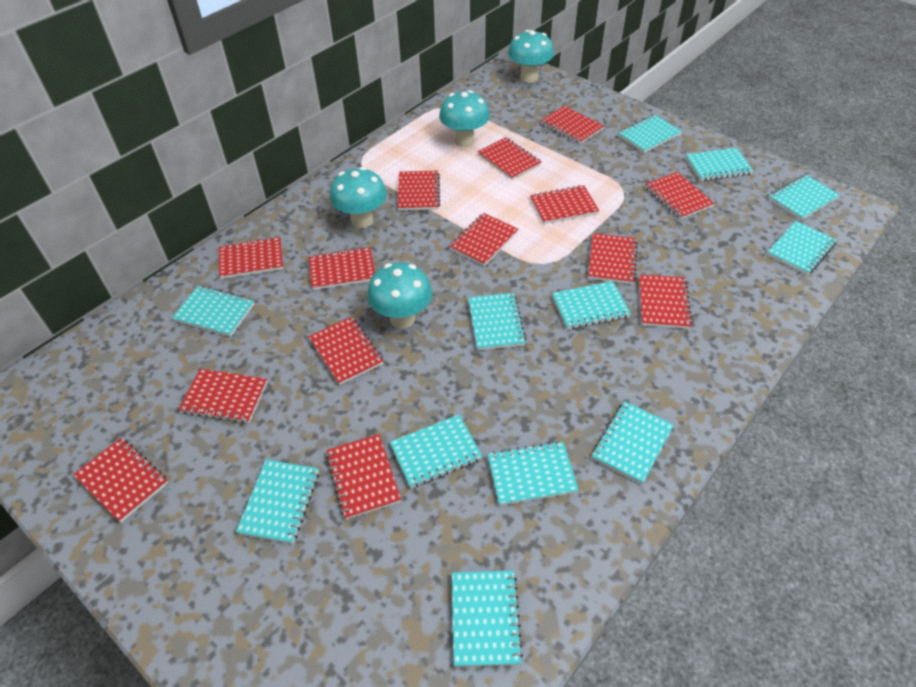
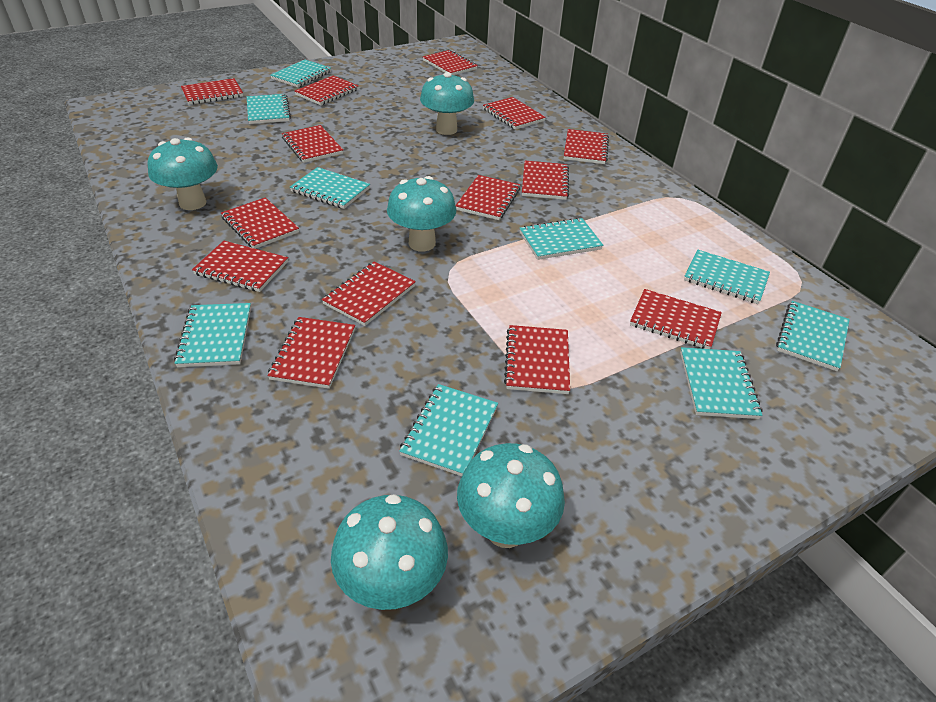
turquoise mushroom: 4 -> 5
turquoise notebook: 12 -> 9

